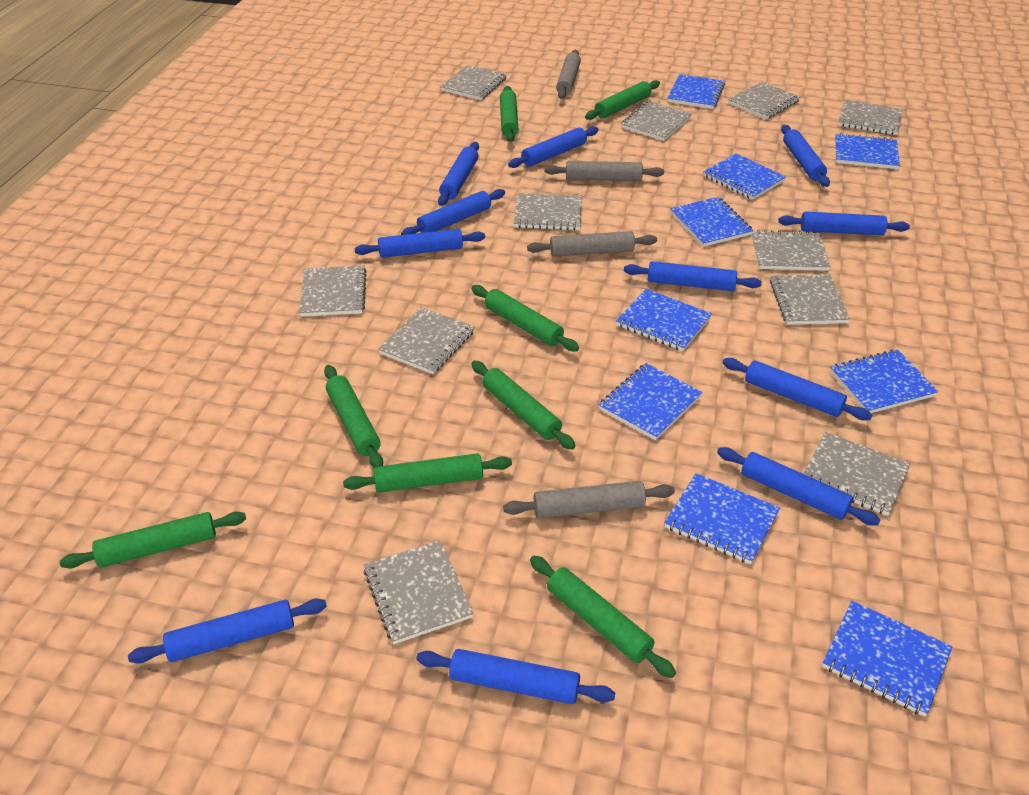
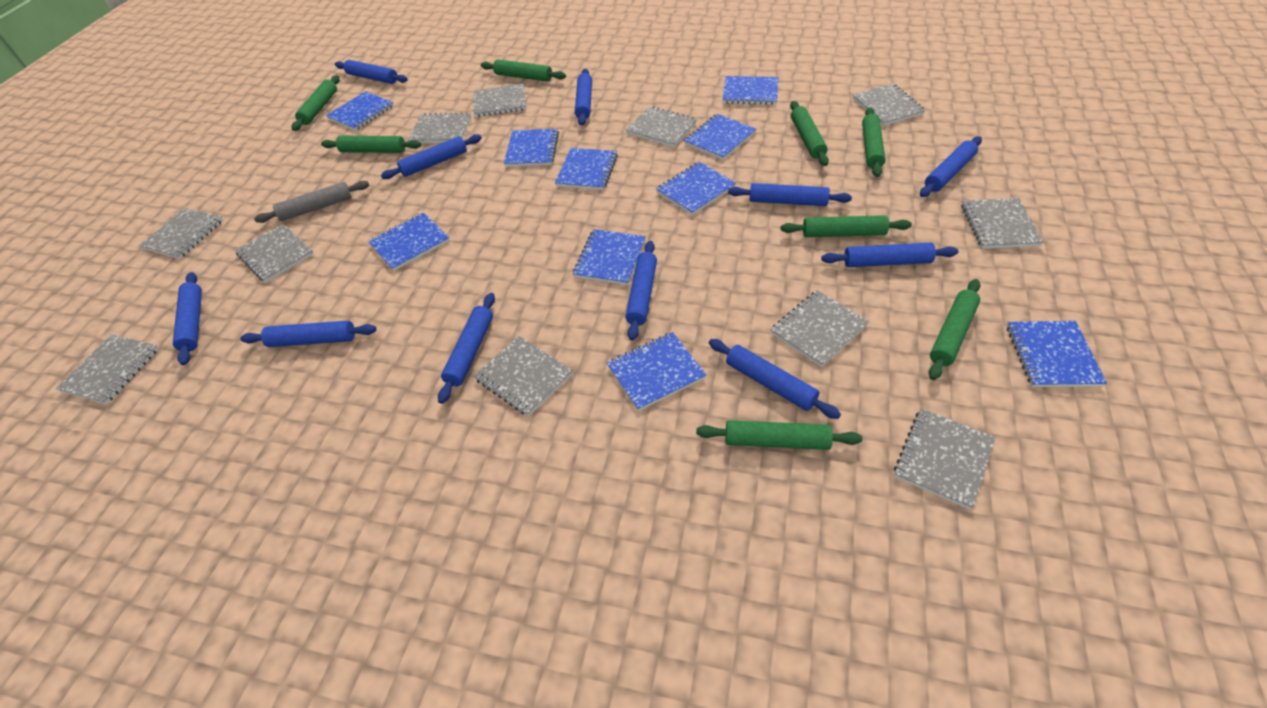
blue notebook: 9 -> 10
grey rolling pin: 4 -> 1

